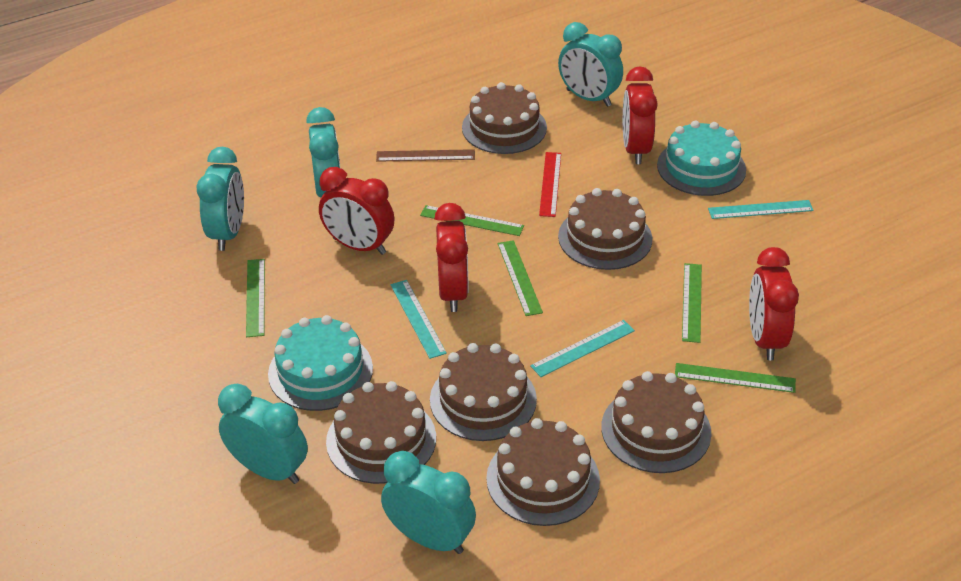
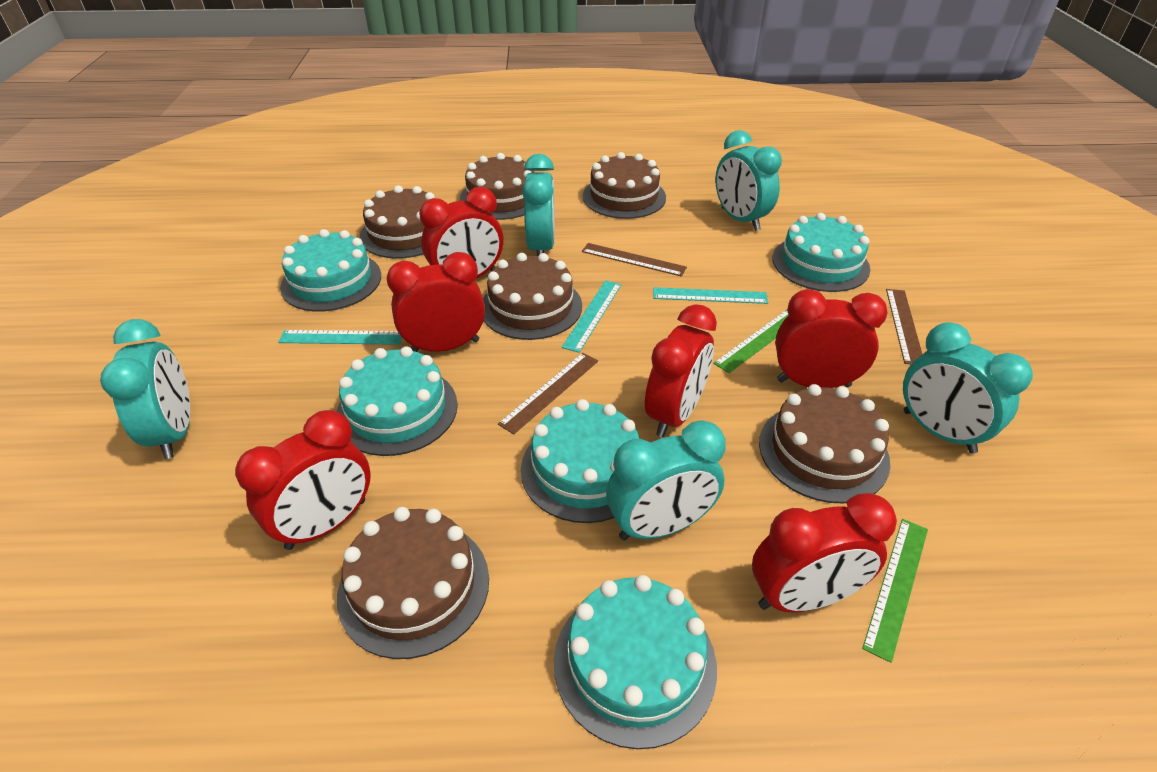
brown ruler: 1 -> 3
green ruler: 5 -> 2
red clock: 4 -> 6
red ruler: 1 -> 0
turquoise cake: 2 -> 5

